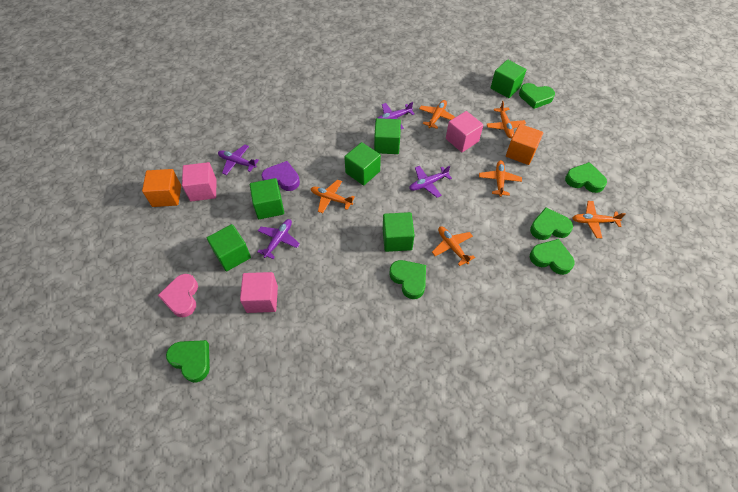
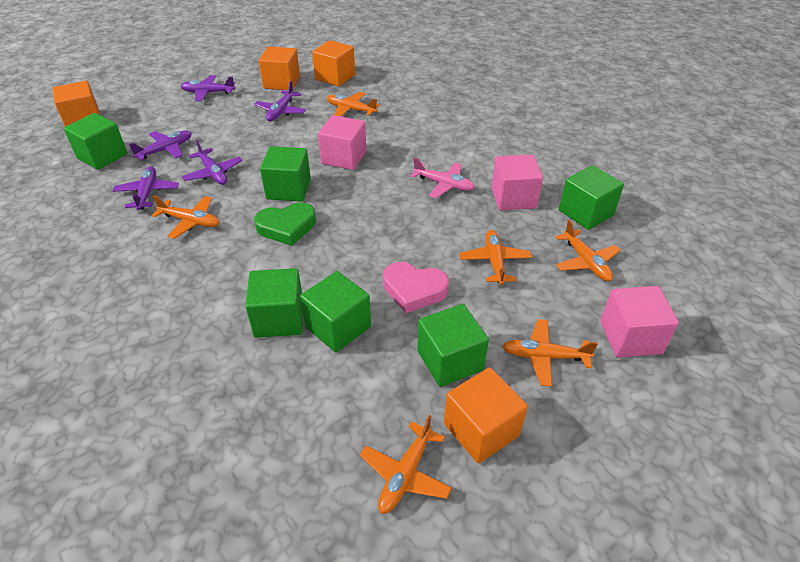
green heart: 6 -> 1
orange cube: 2 -> 4
pink plane: 0 -> 1
purple heart: 1 -> 0
purple plane: 4 -> 5

